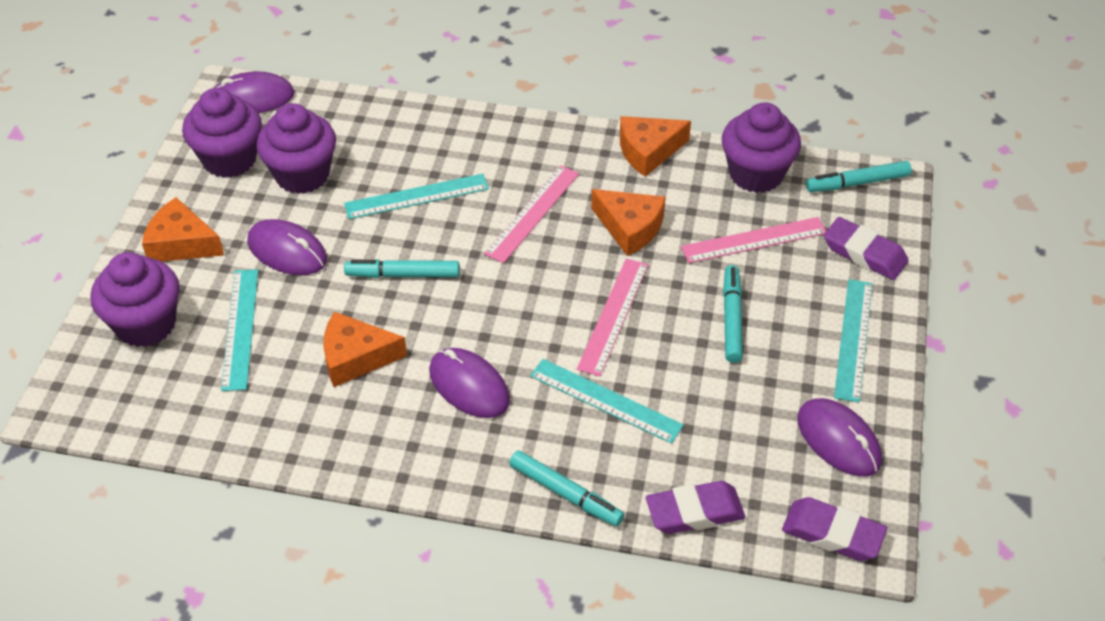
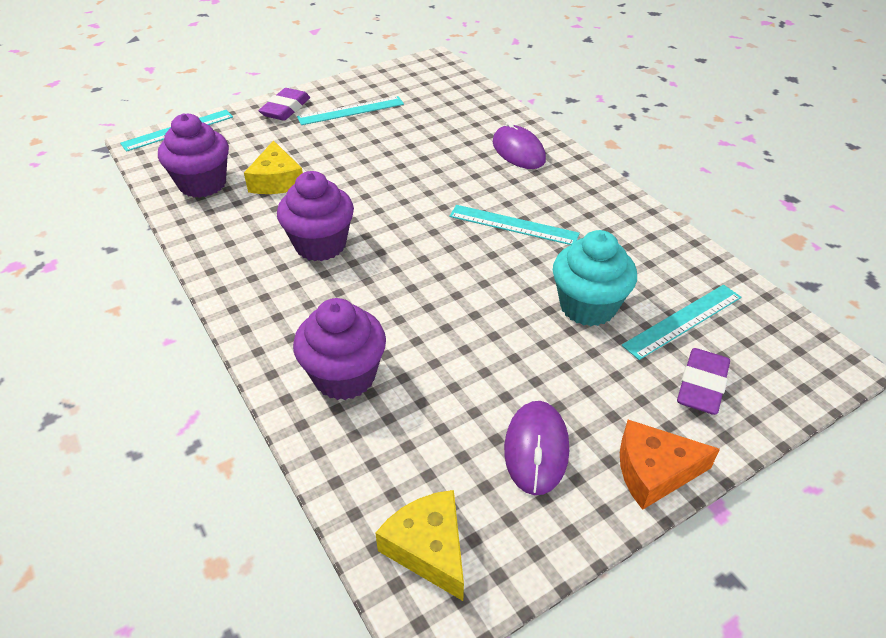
orange cheese: 4 -> 1
pink ruler: 3 -> 0
purple cupcake: 4 -> 3
purple eraser: 3 -> 2
purple mouse: 4 -> 2
turquoise cupcake: 0 -> 1
turquoise marker: 4 -> 0
yellow cheese: 0 -> 2

